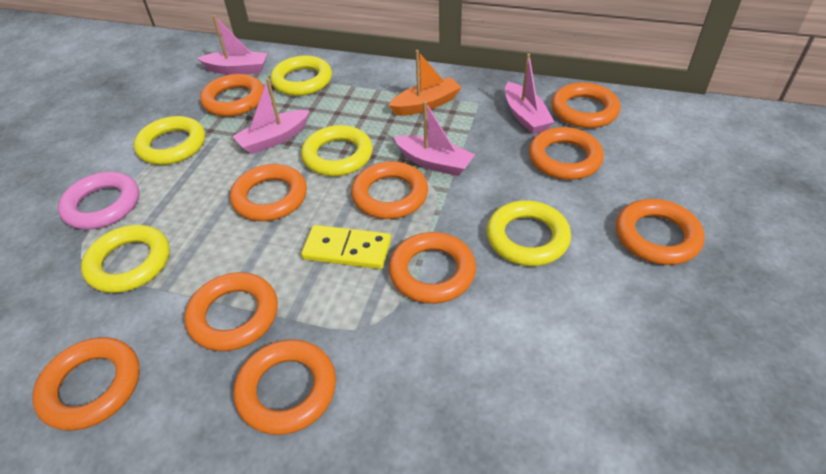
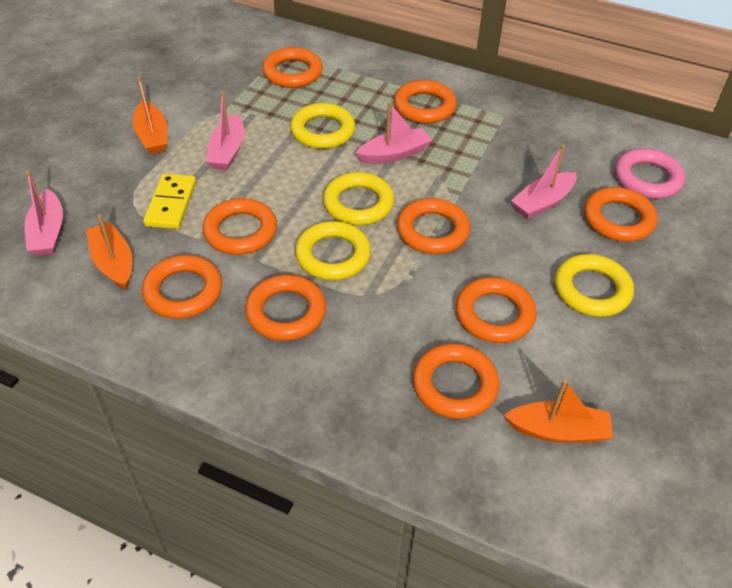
orange boat: 1 -> 3
orange ring: 10 -> 9
yellow ring: 5 -> 4

